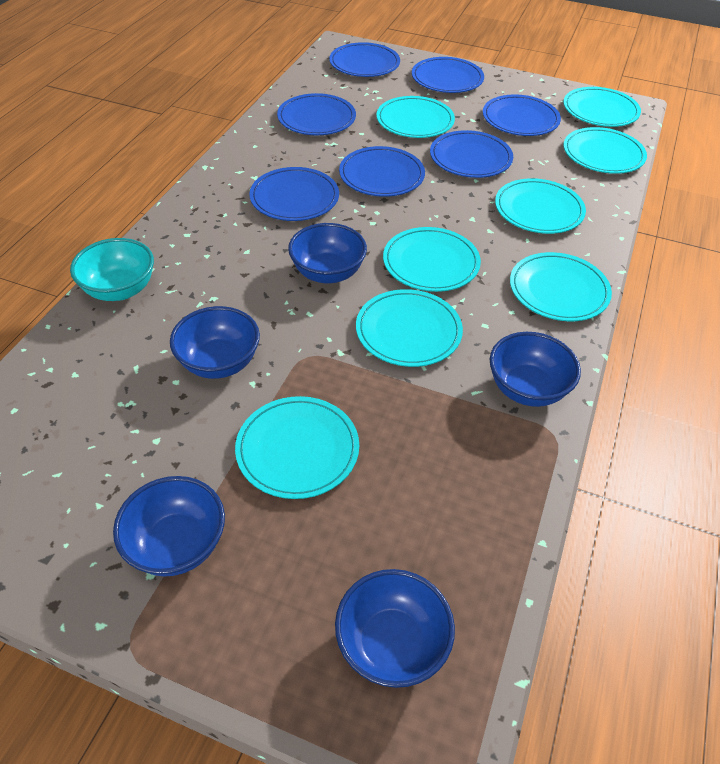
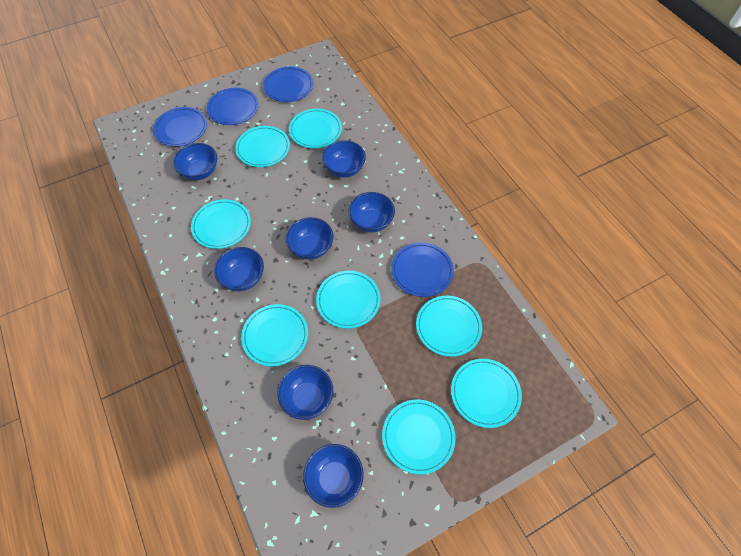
blue bowl: 5 -> 7
blue plate: 7 -> 4
turquoise bowl: 1 -> 0

